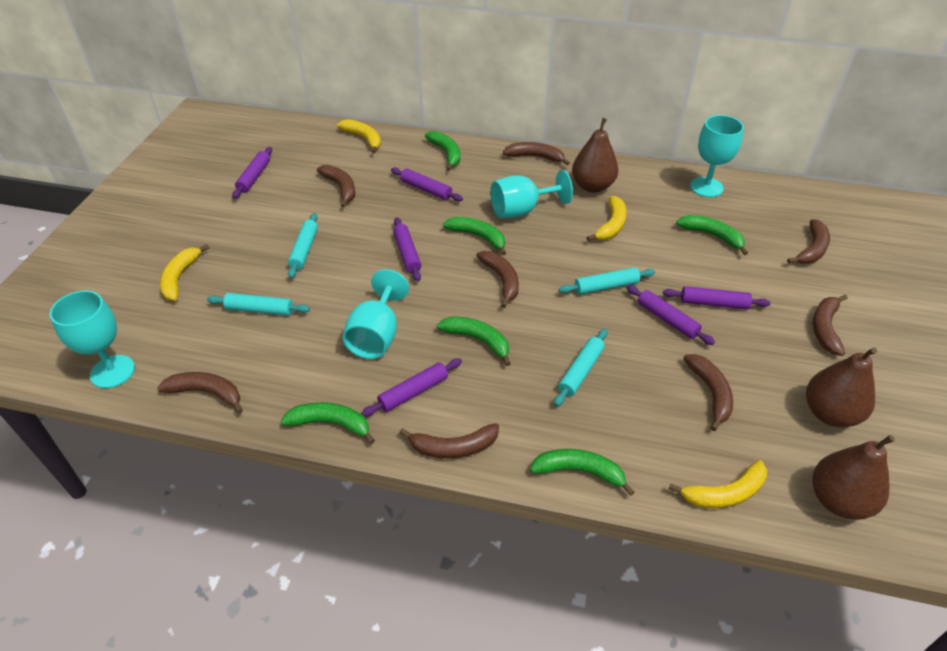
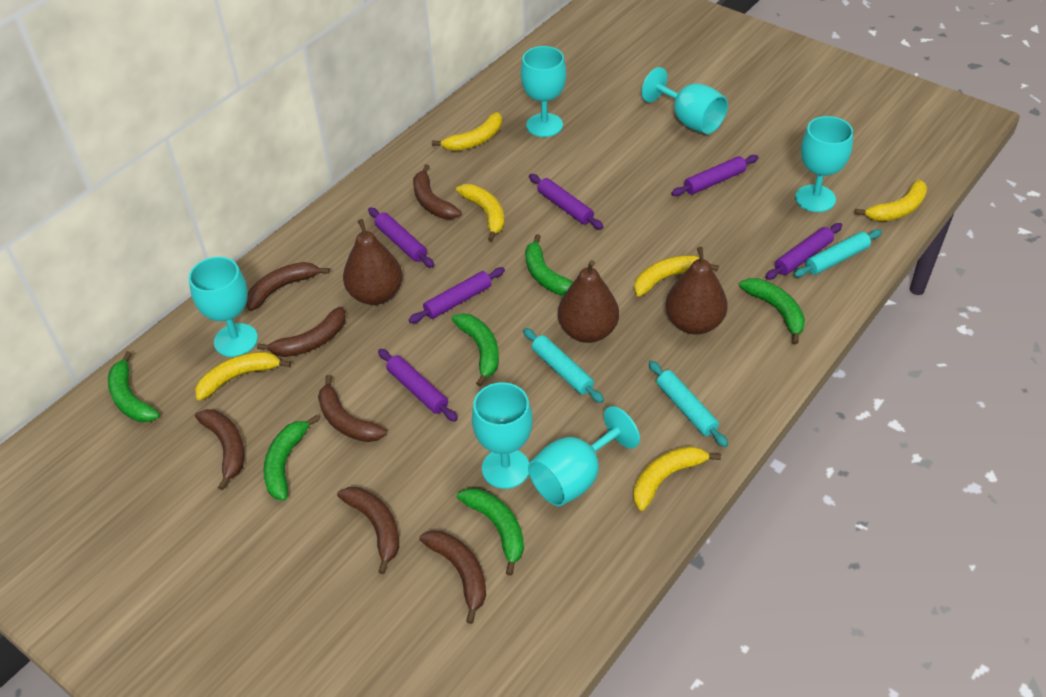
brown banana: 8 -> 7
turquoise goblet: 4 -> 6
turquoise rolling pin: 4 -> 3
yellow banana: 4 -> 6

